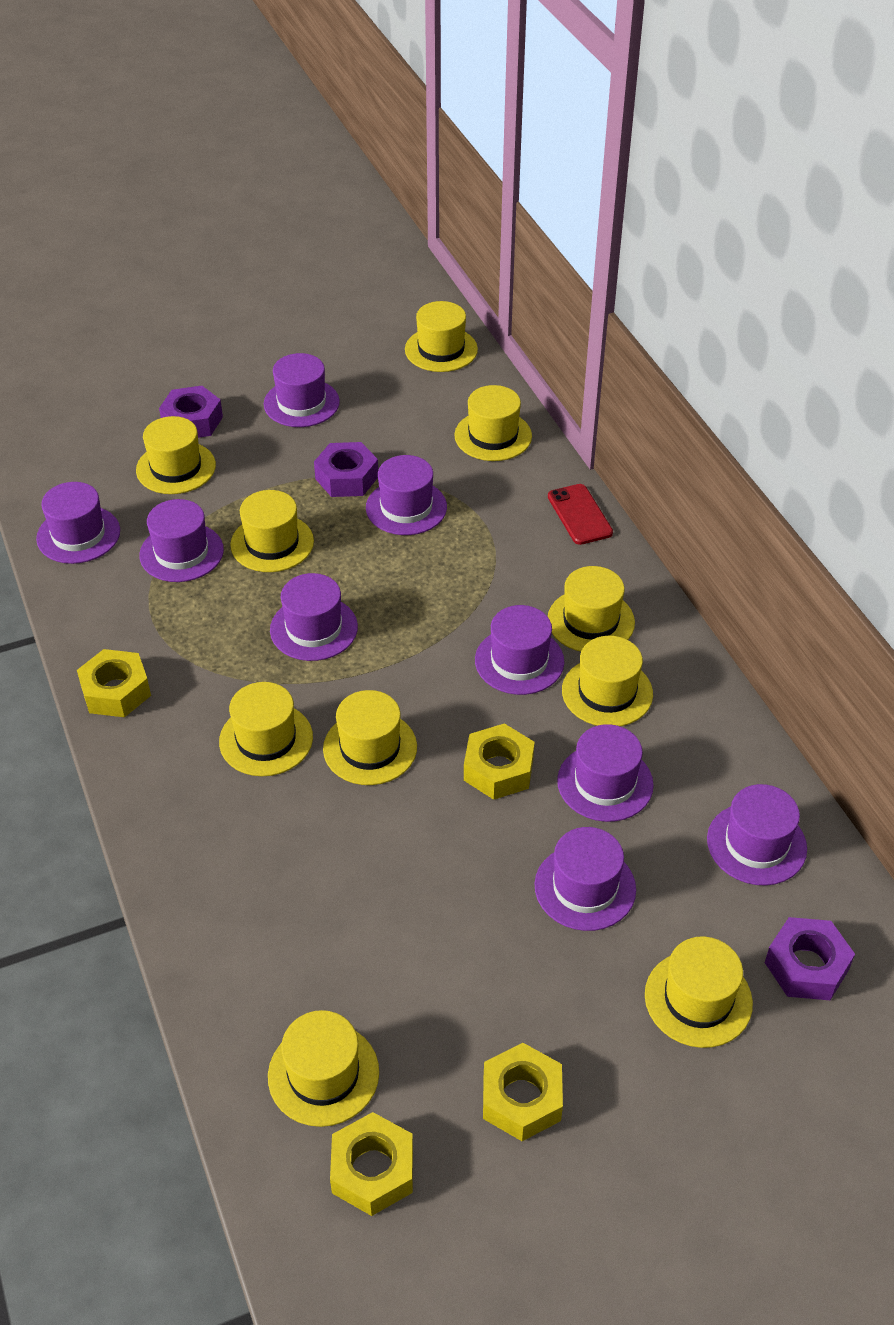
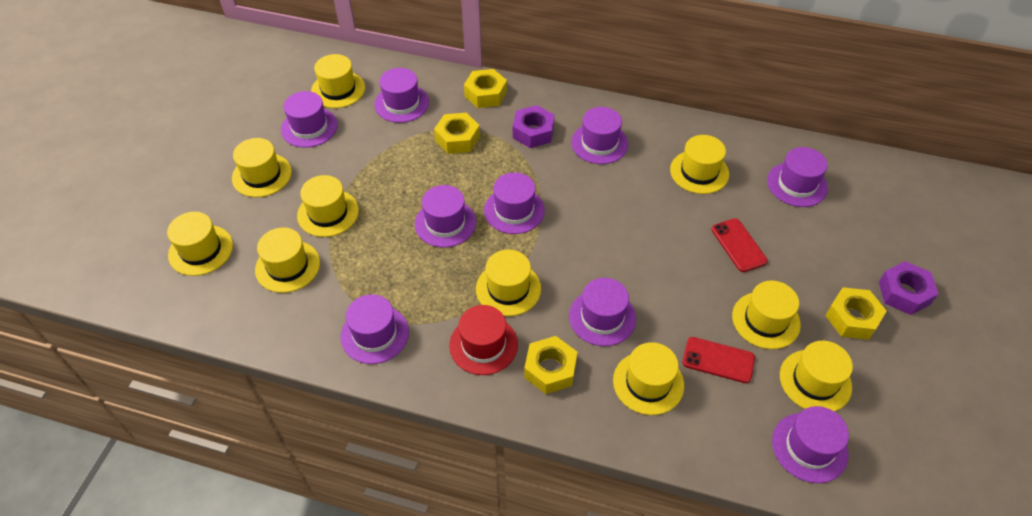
purple nut: 3 -> 2
red hat: 0 -> 1
red phone: 1 -> 2

